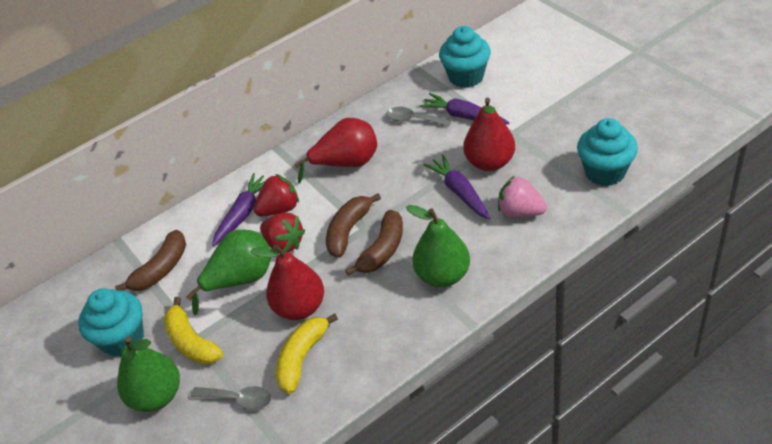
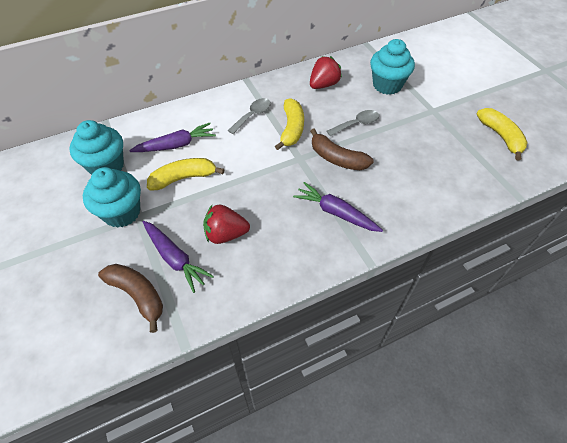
brown banana: 3 -> 2
green pear: 3 -> 0
pink strawberry: 1 -> 0
red pear: 3 -> 0
yellow banana: 2 -> 3

